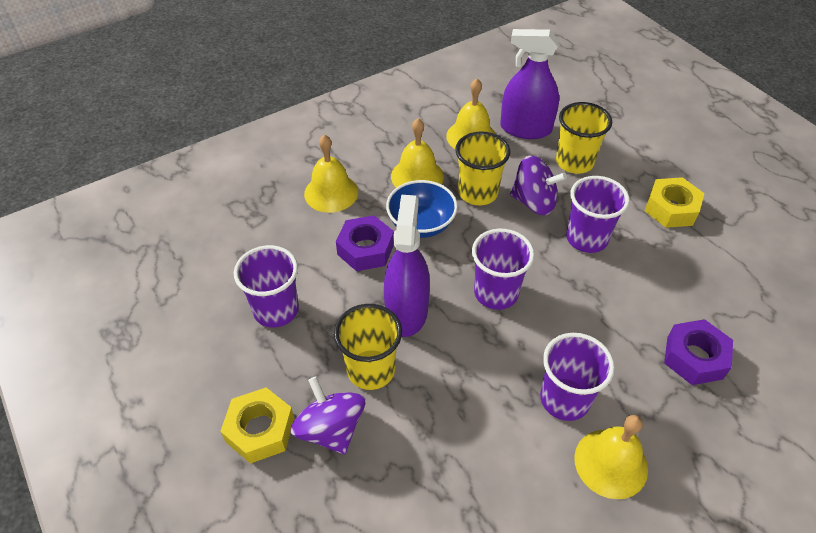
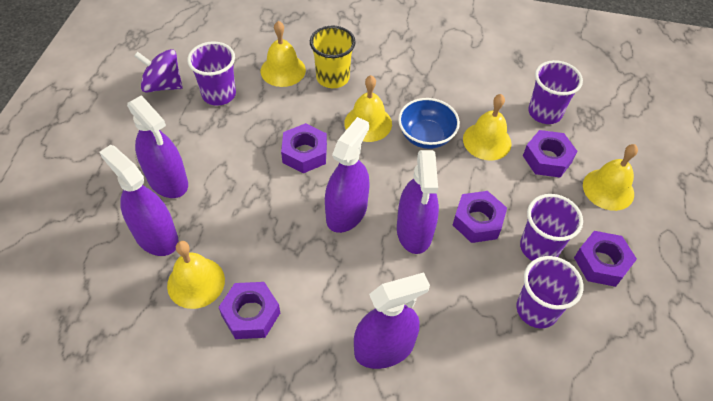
purple nut: 2 -> 5
purple spinning top: 2 -> 1
purple spray bottle: 2 -> 5
yellow bell: 4 -> 5
yellow cup: 3 -> 1
yellow nut: 2 -> 0

